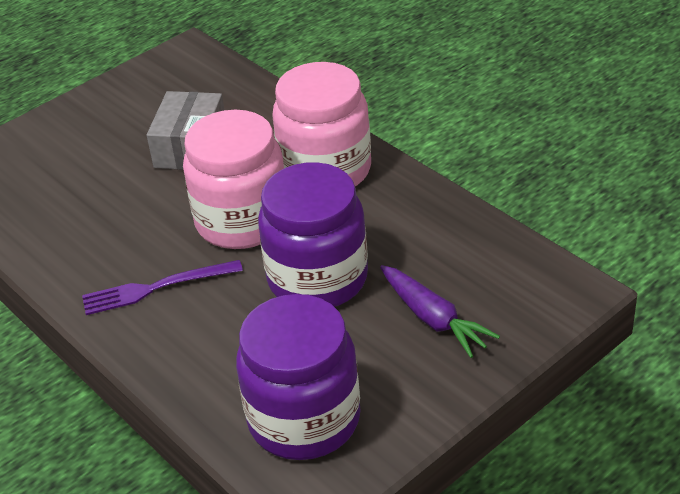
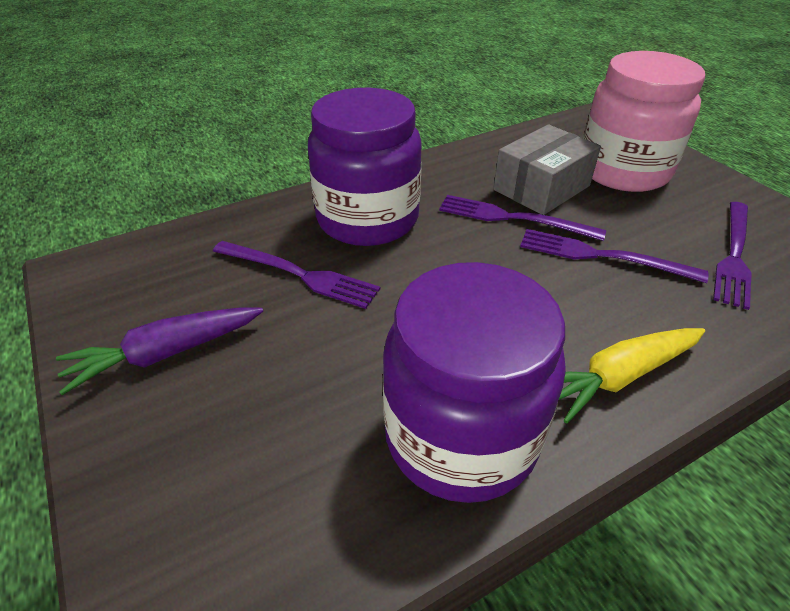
pink jar: 2 -> 1
purple fork: 1 -> 4
yellow carrot: 0 -> 1

